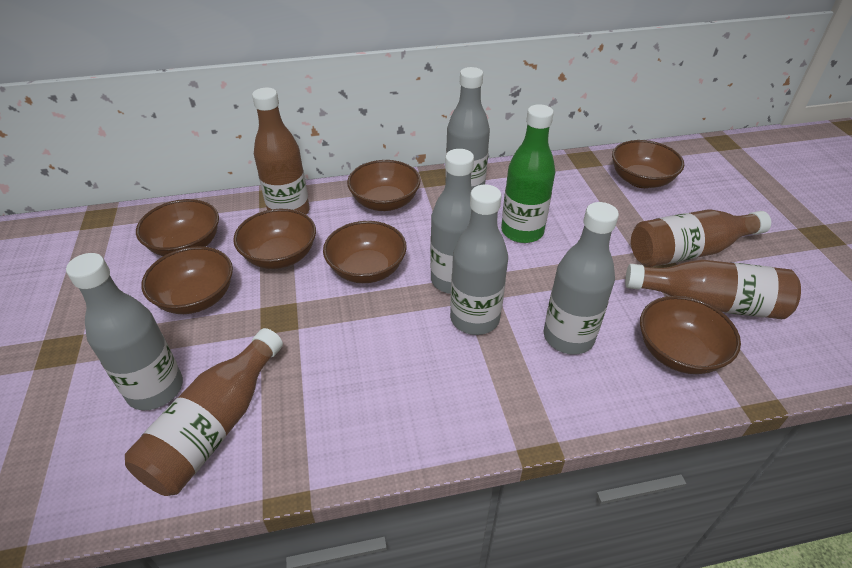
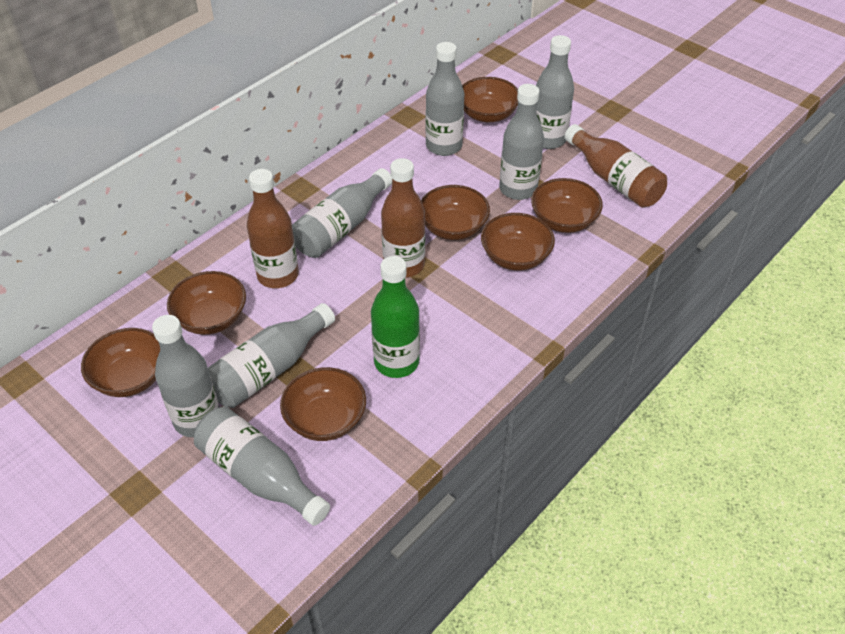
brown bottle: 4 -> 3
grey bottle: 5 -> 7

